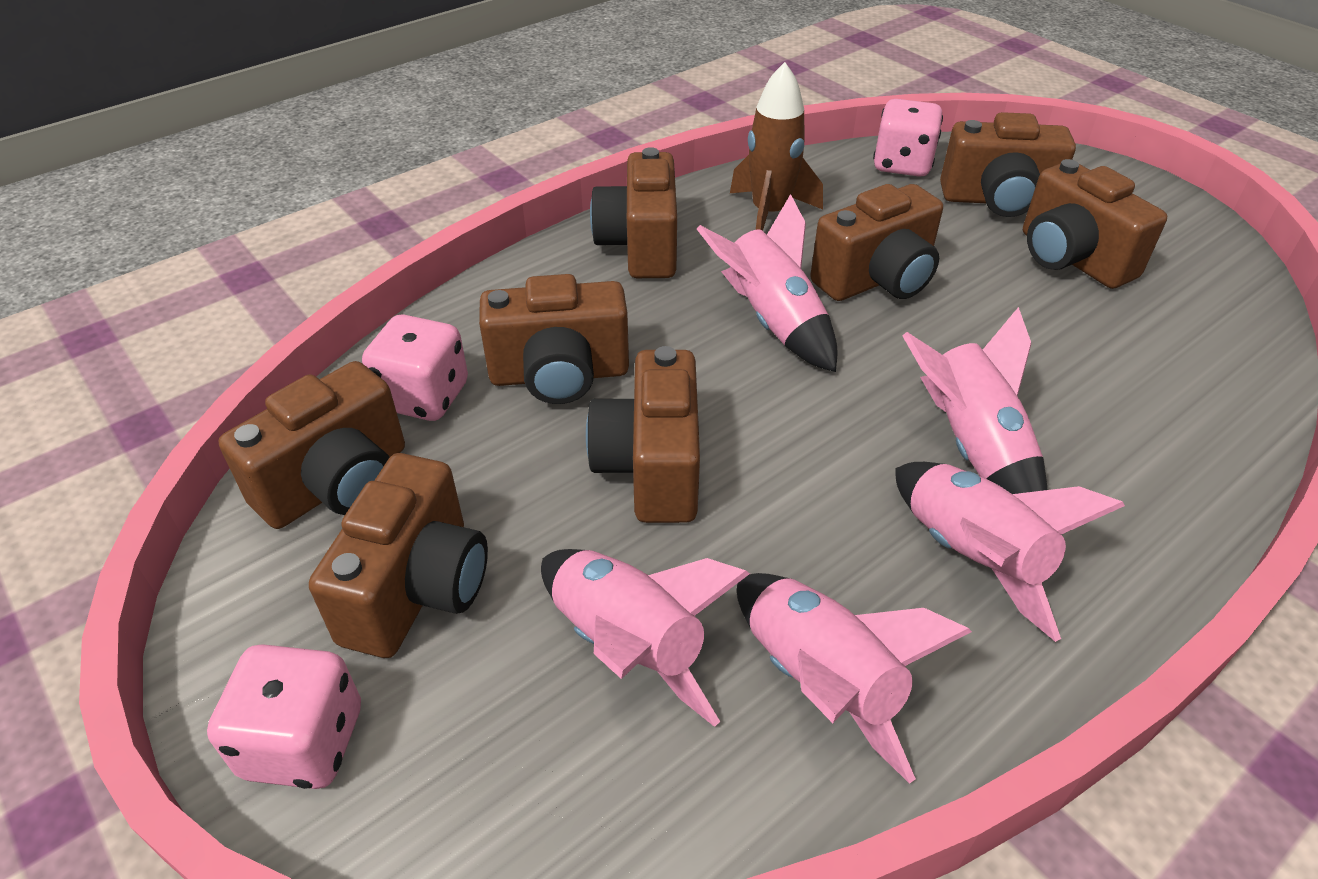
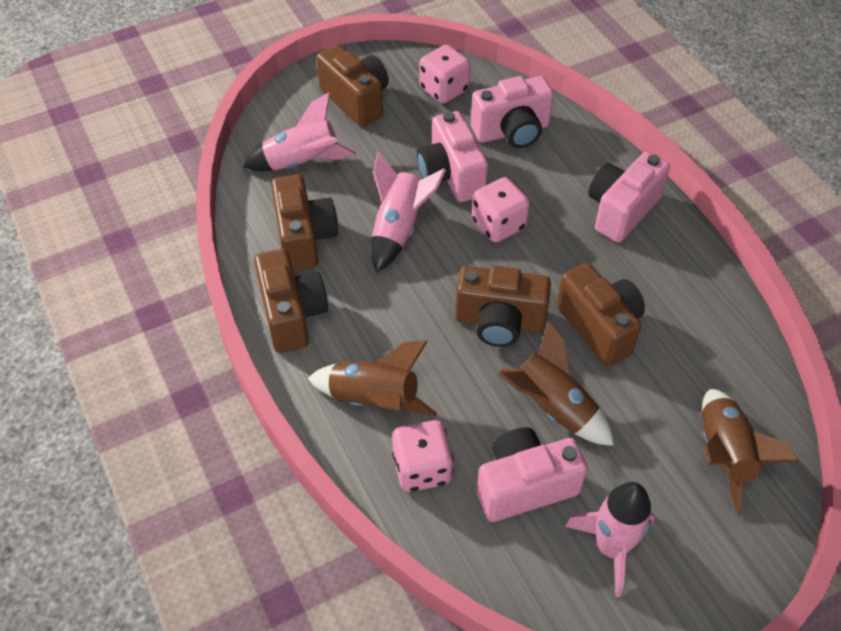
brown camera: 8 -> 5
brown rocket: 1 -> 3
pink camera: 0 -> 4
pink rocket: 5 -> 3

